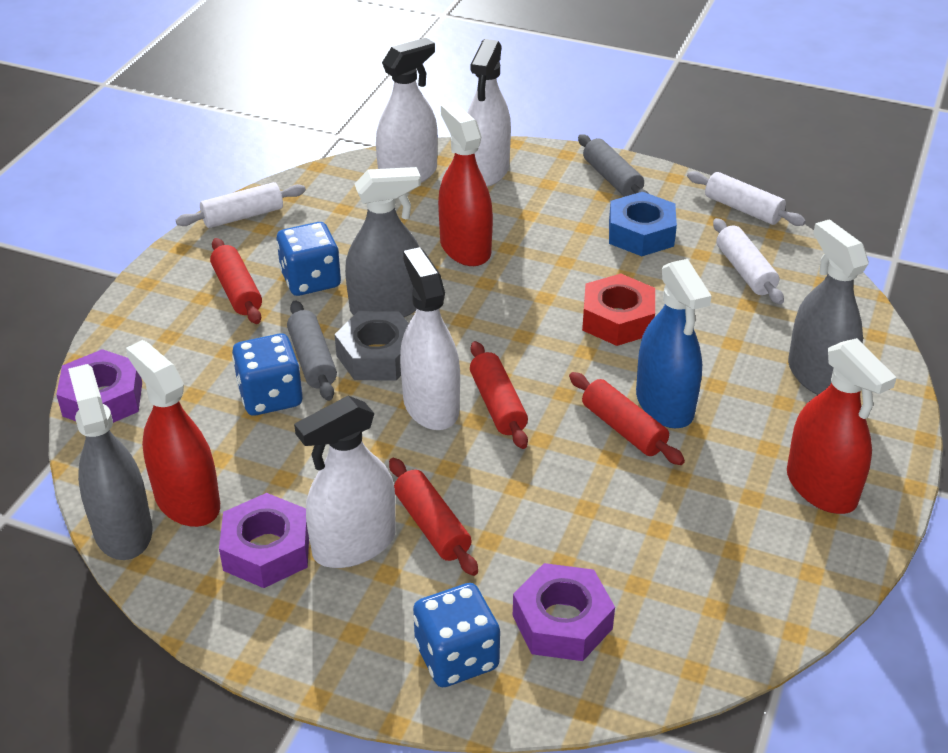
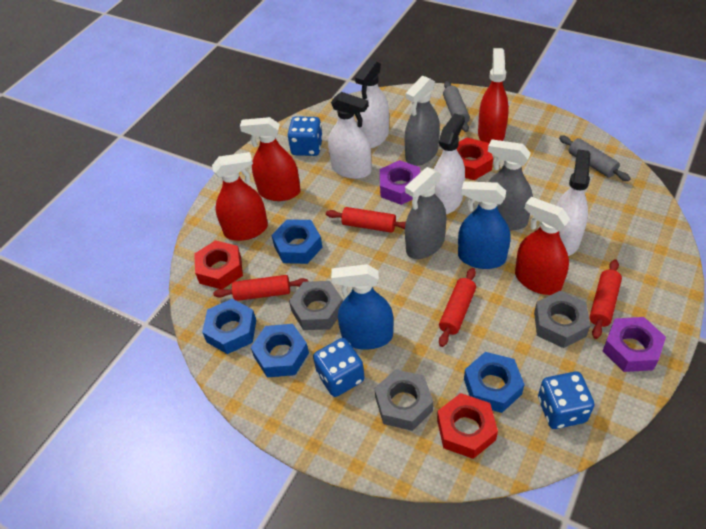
blue nut: 1 -> 4
blue spray bottle: 1 -> 2
grey nut: 1 -> 3
purple nut: 3 -> 2
red nut: 1 -> 3
red spray bottle: 3 -> 4
white rolling pin: 3 -> 0

